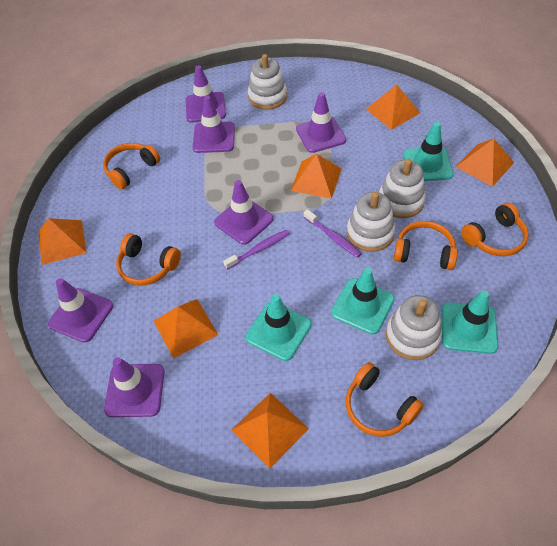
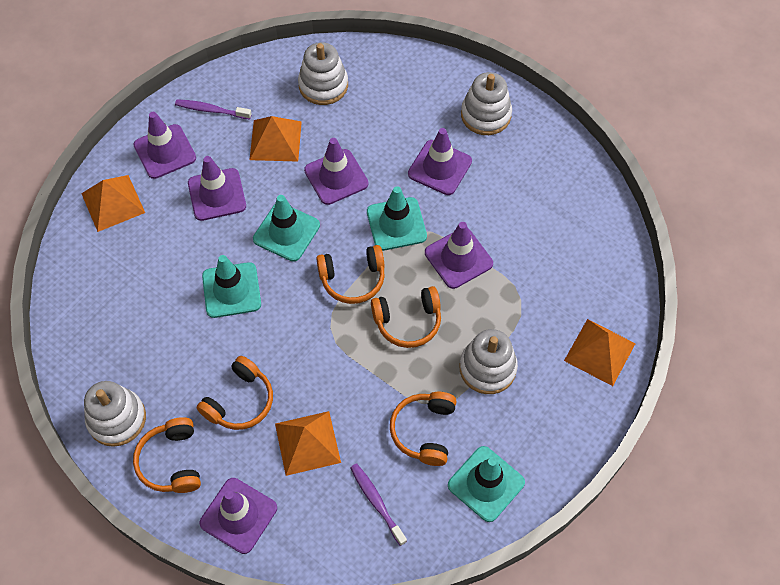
orange pyramid: 6 -> 4

